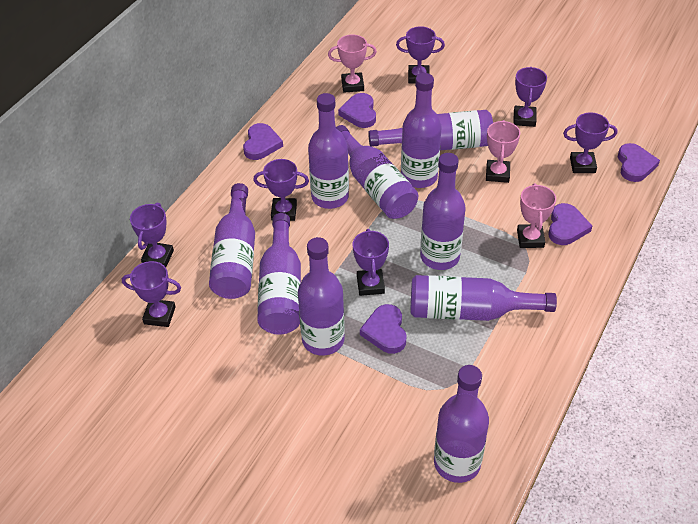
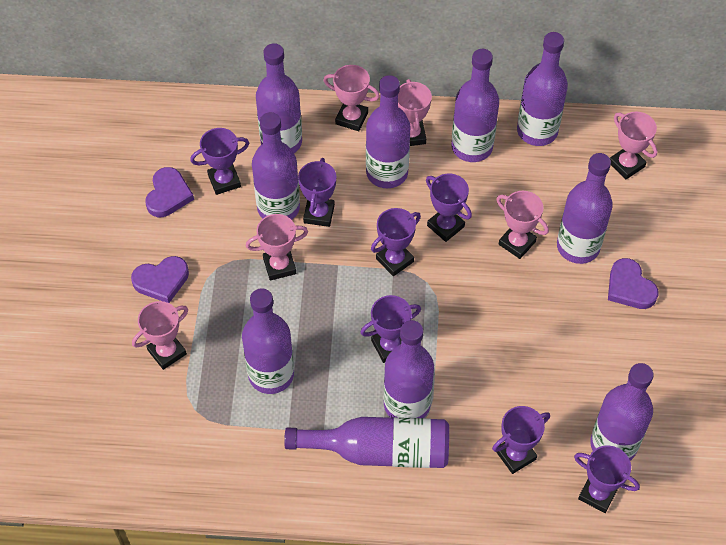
pink trophy: 3 -> 6
purple heart: 5 -> 3

